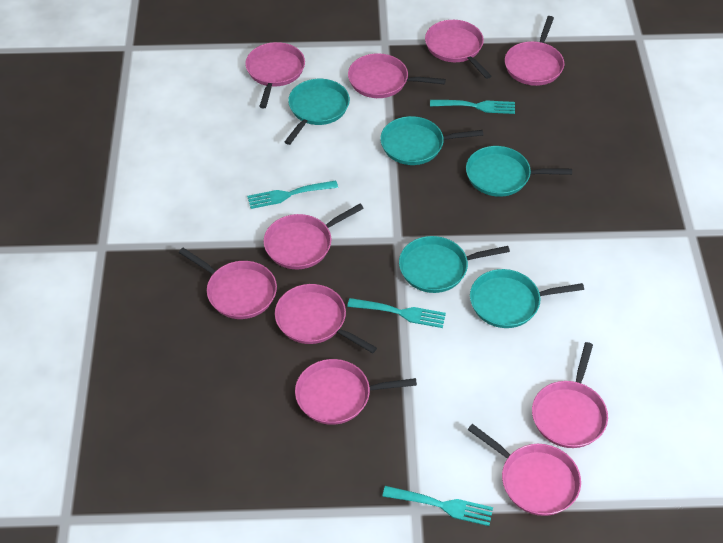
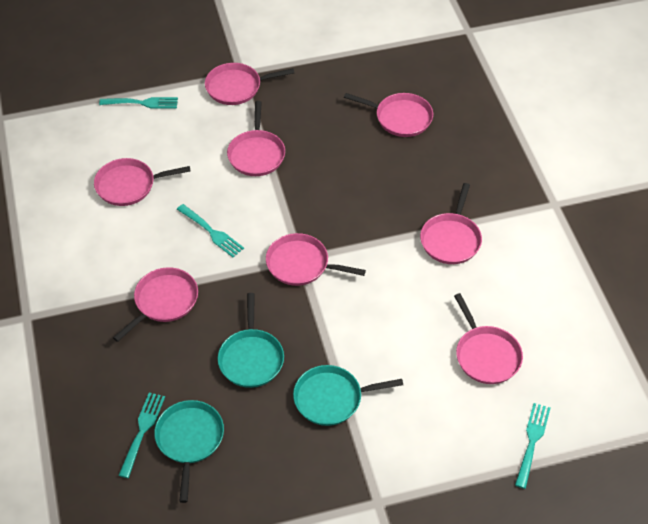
pink pan: 10 -> 8
turquoise pan: 5 -> 3

